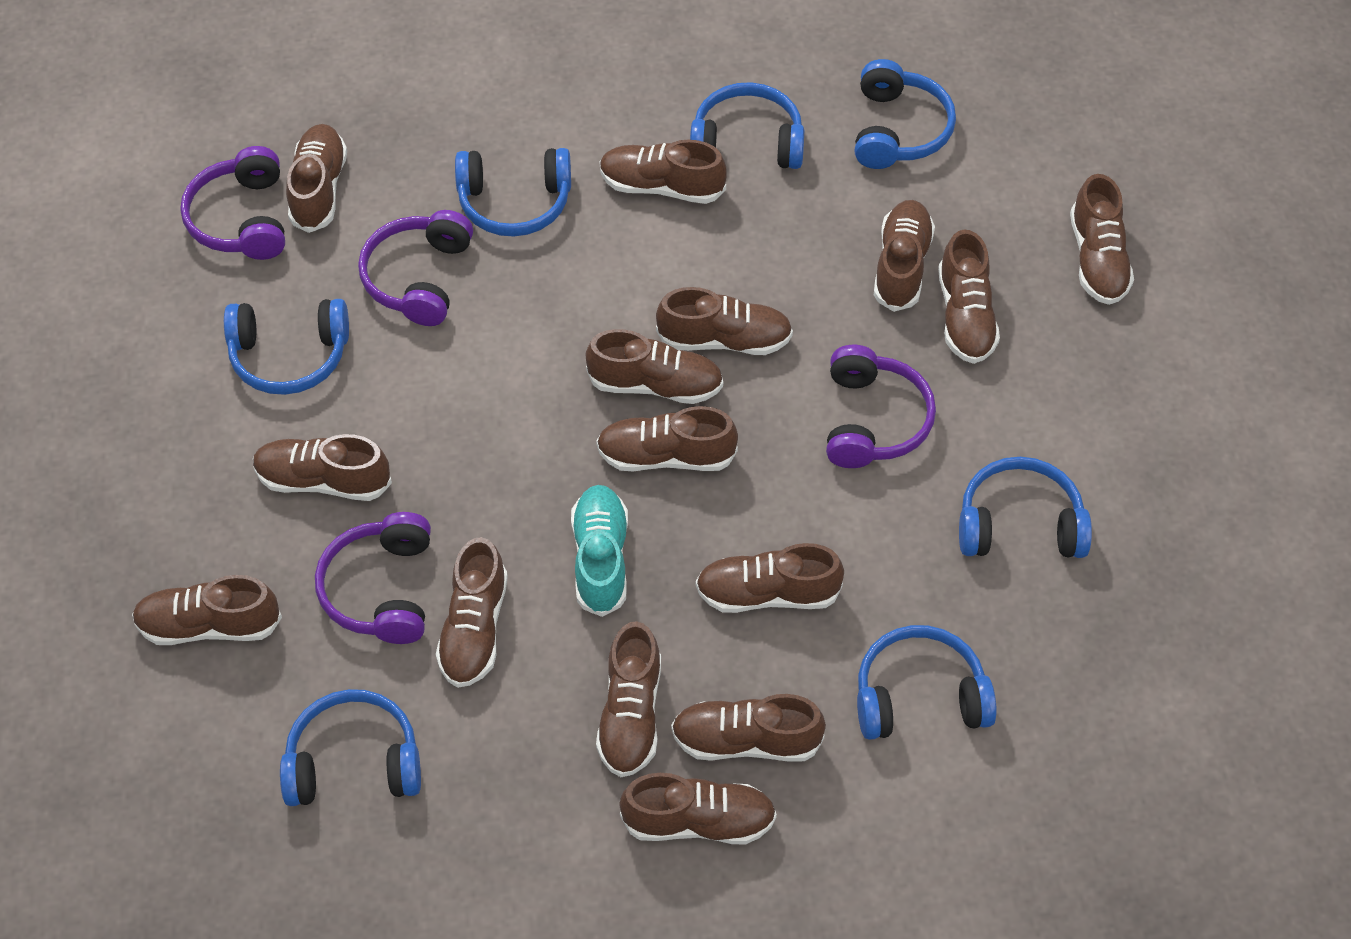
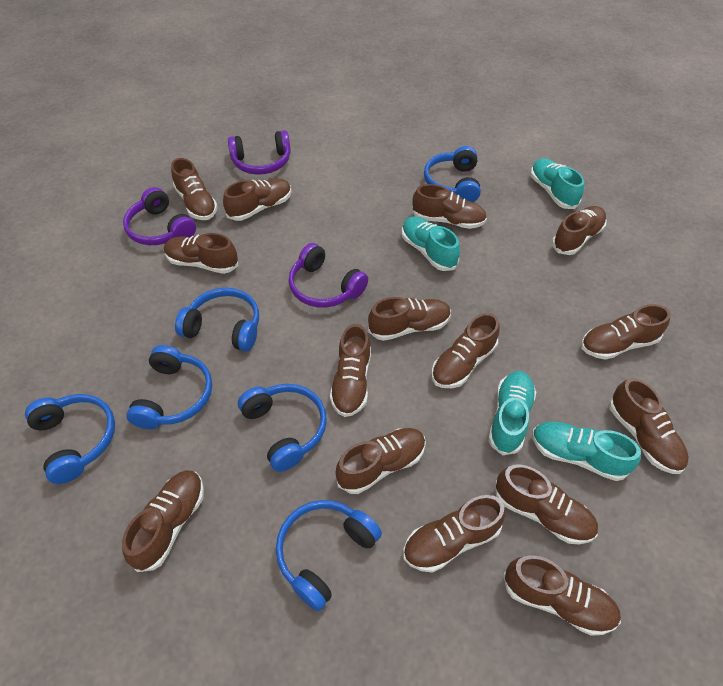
blue headphones: 7 -> 6
purple headphones: 4 -> 3
turquoise shoe: 1 -> 4

